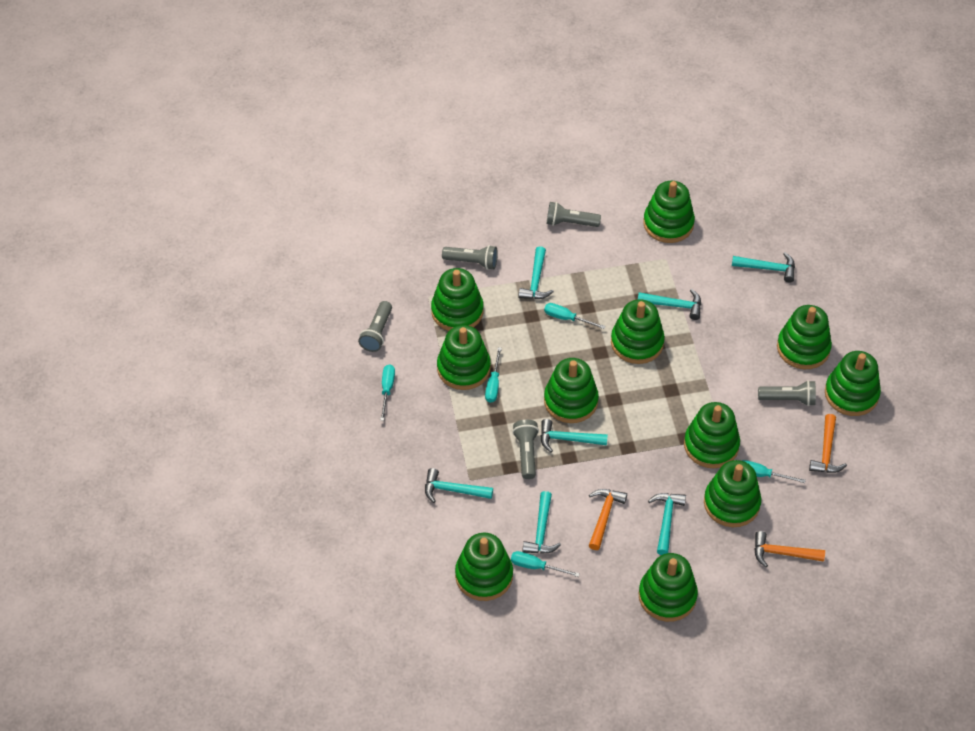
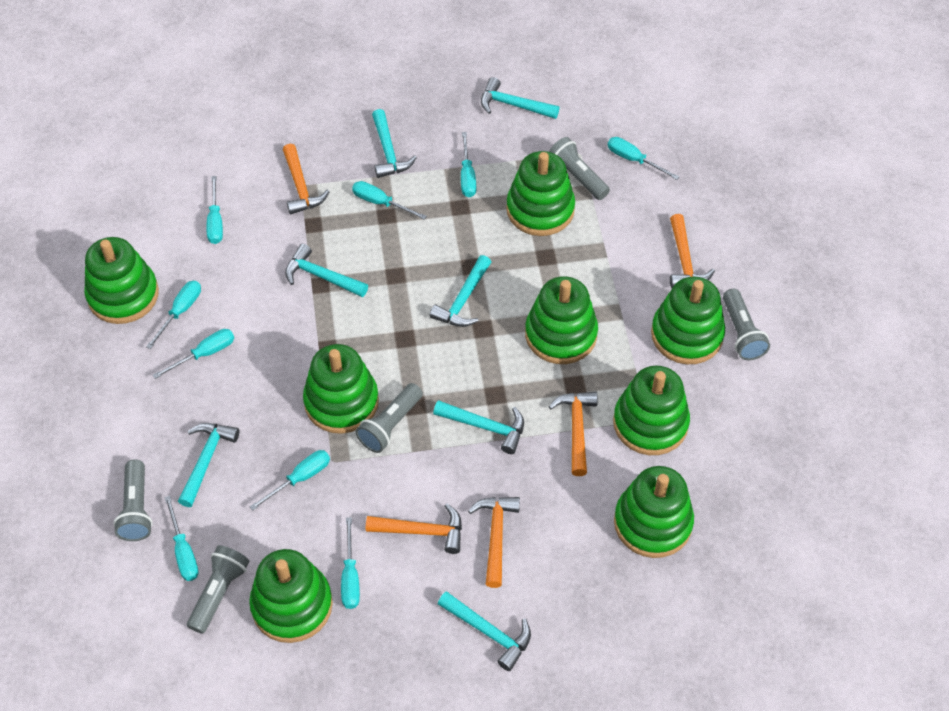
green stacking toy: 11 -> 8
orange hammer: 3 -> 5
turquoise screwdriver: 5 -> 9

